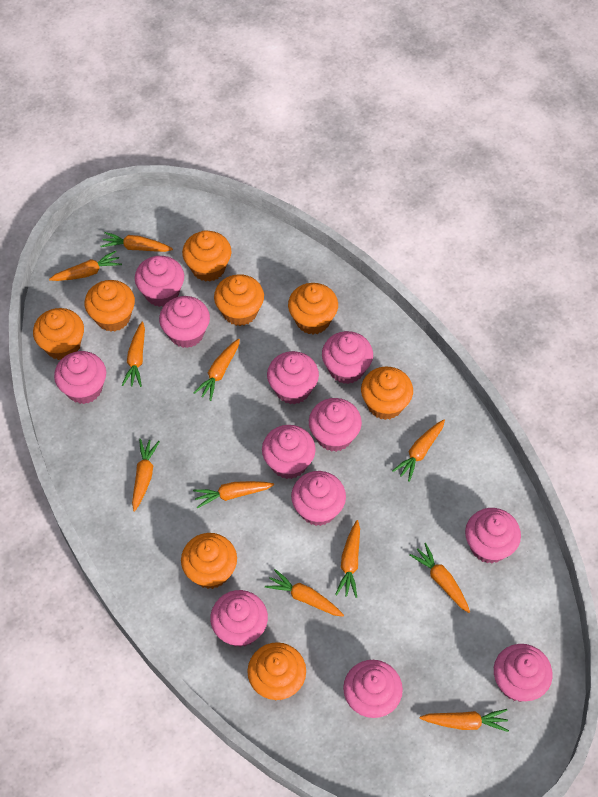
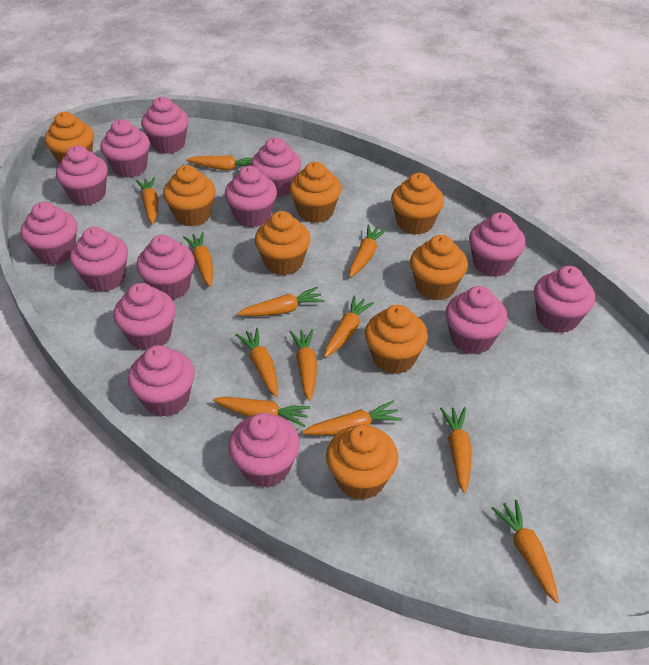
orange carrot: 11 -> 12
pink cupcake: 12 -> 14

